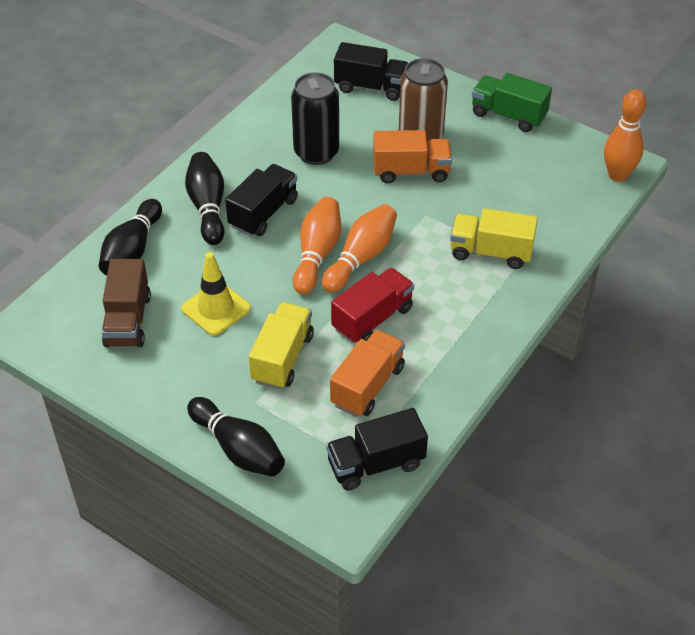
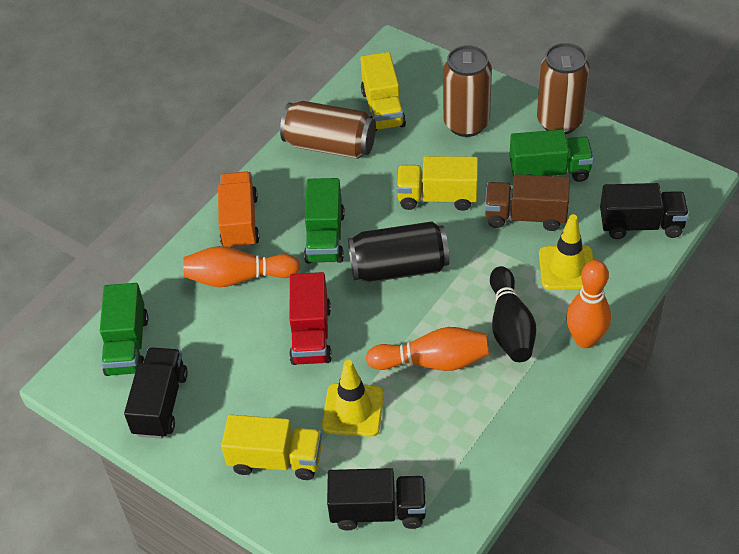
black bowling pin: 3 -> 1
brown can: 1 -> 3
green truck: 1 -> 3
orange truck: 2 -> 1
yellow traffic cone: 1 -> 2
yellow truck: 2 -> 3

